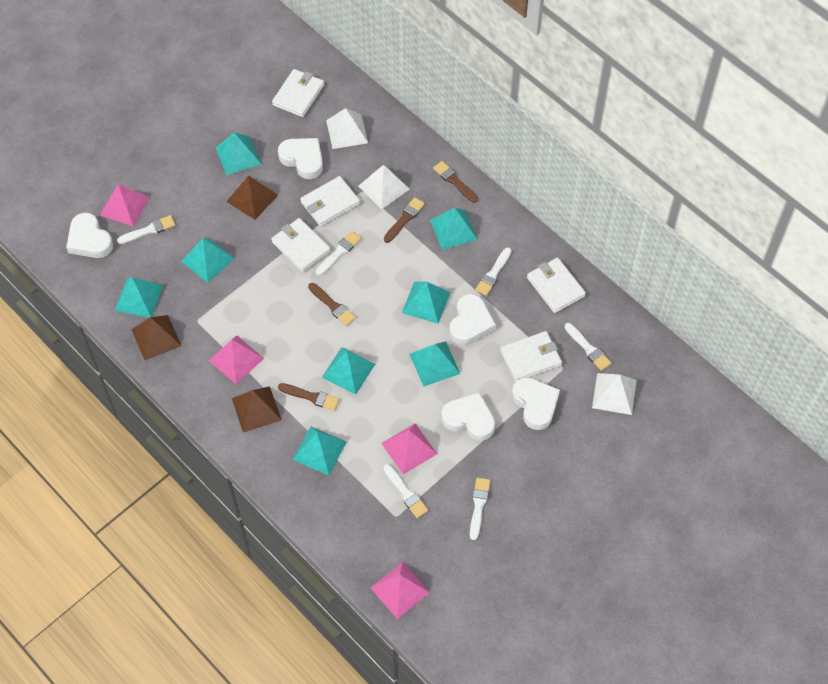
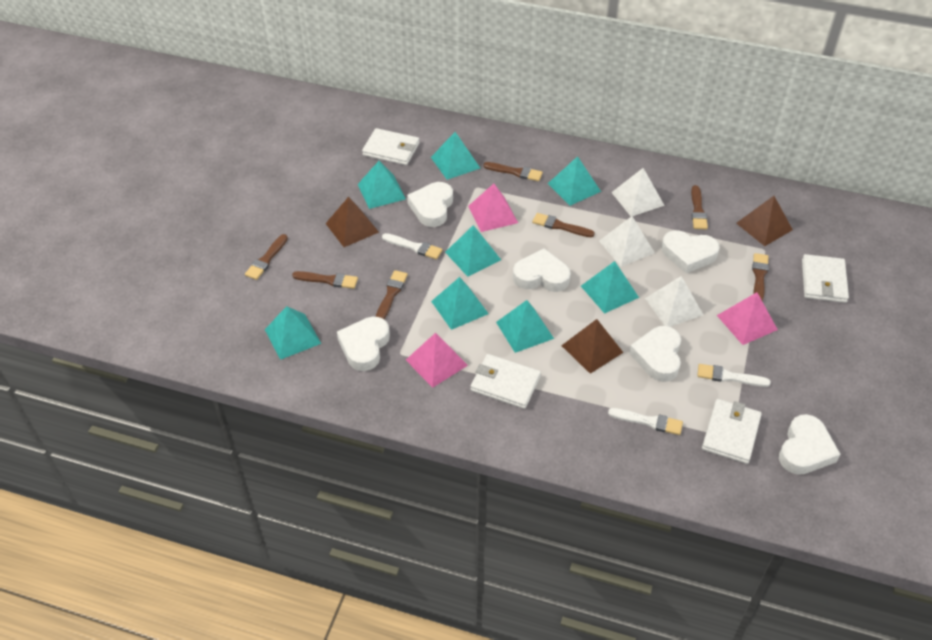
brown brush: 4 -> 7
pink pyramid: 4 -> 3
white brush: 6 -> 3
white heart: 5 -> 6
white wallet: 5 -> 4

